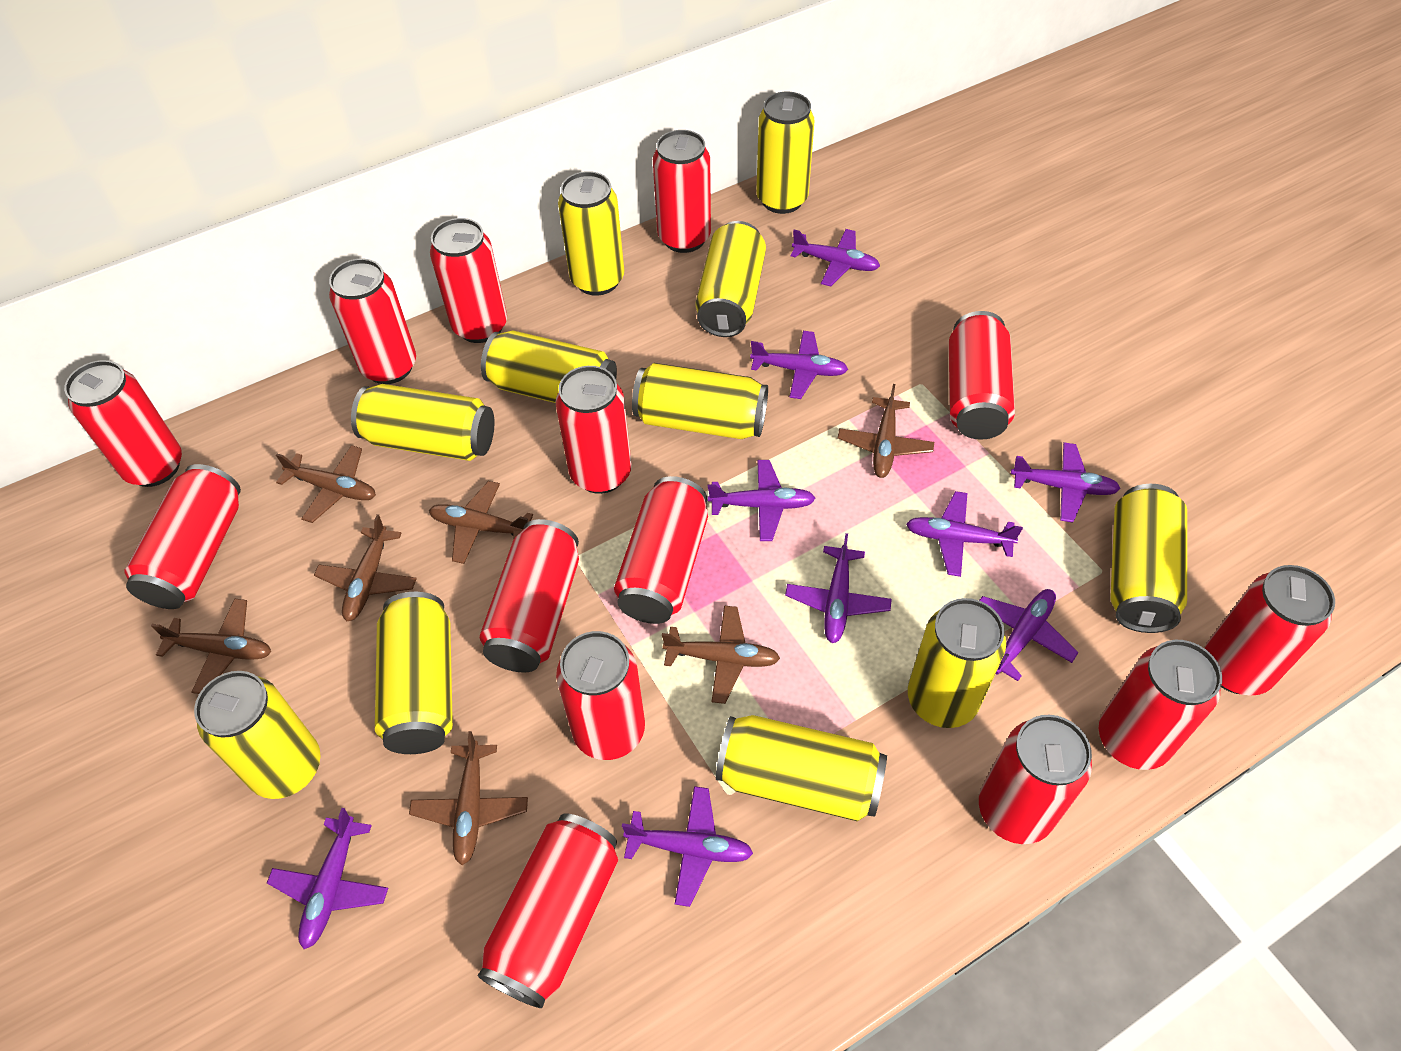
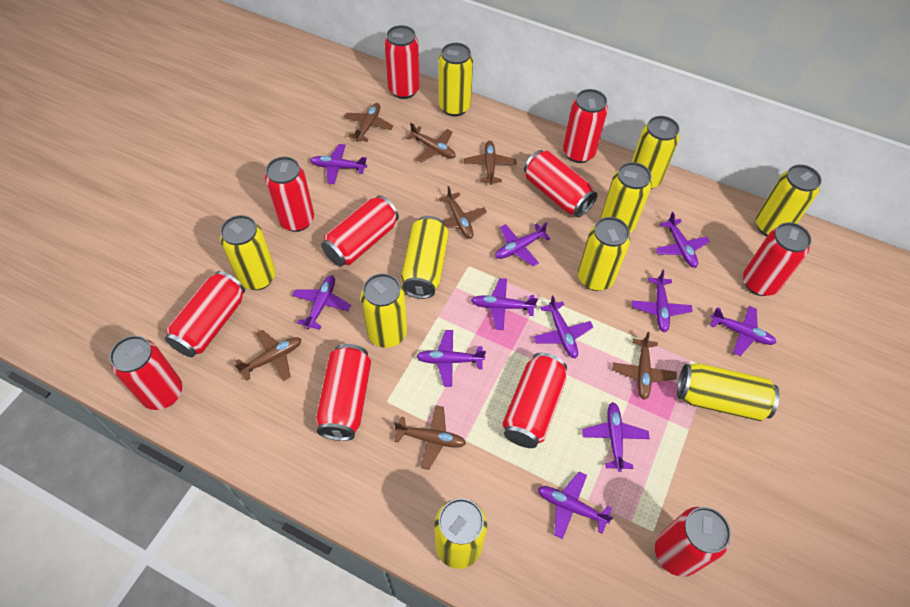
purple plane: 9 -> 11
red can: 14 -> 11
yellow can: 11 -> 10

